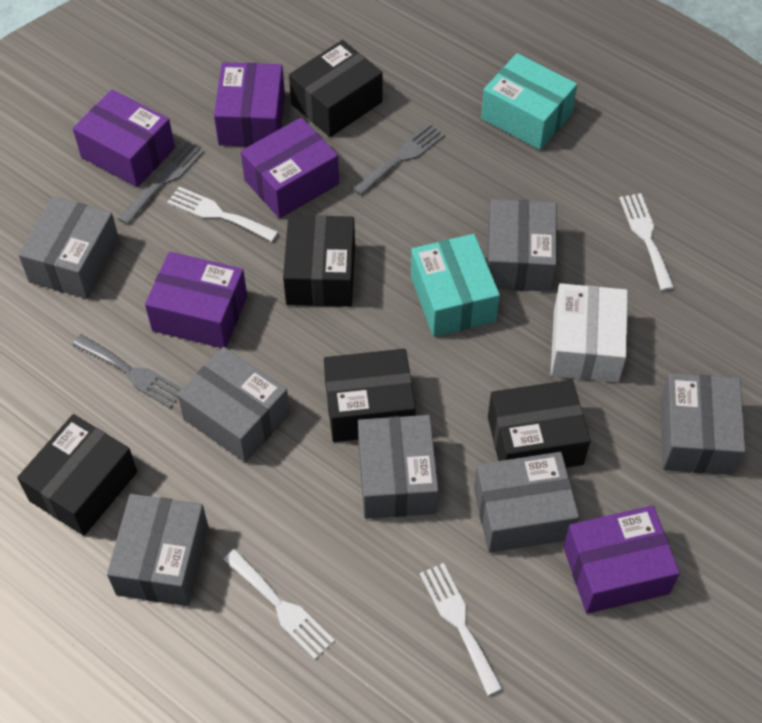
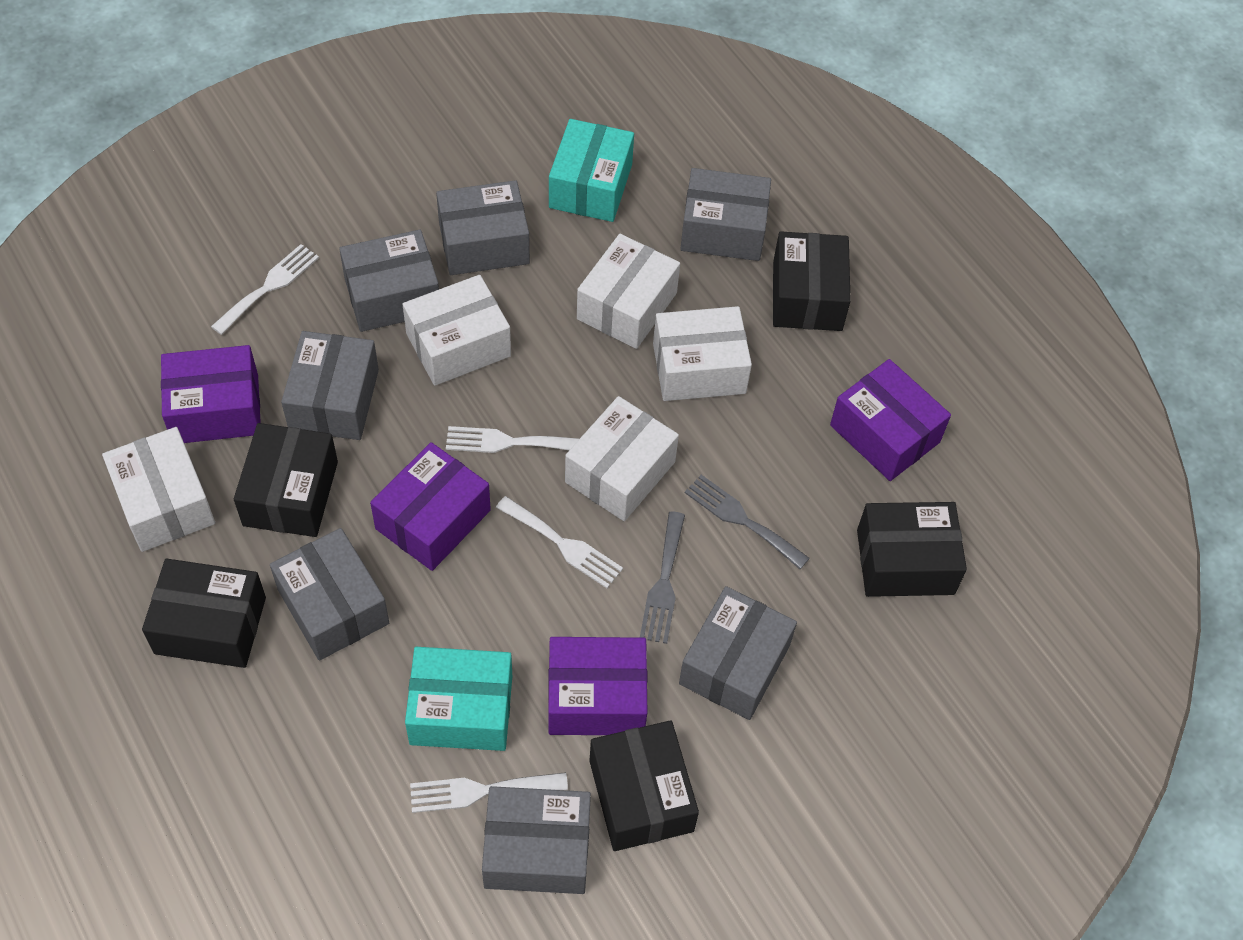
grey fork: 3 -> 2
purple box: 5 -> 4
white box: 1 -> 5

